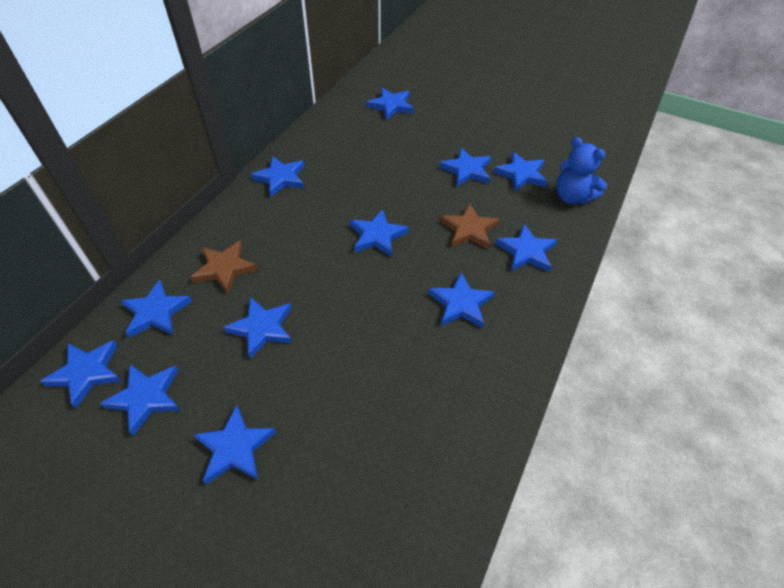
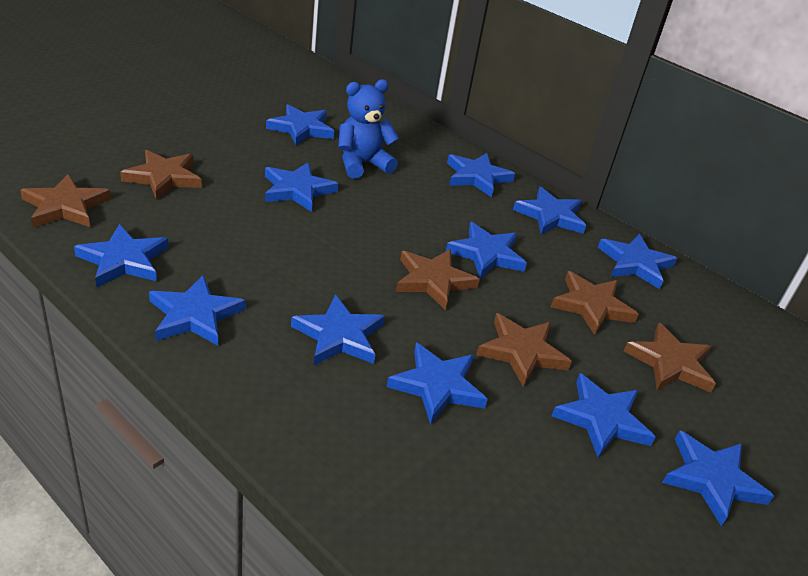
brown star: 2 -> 6

